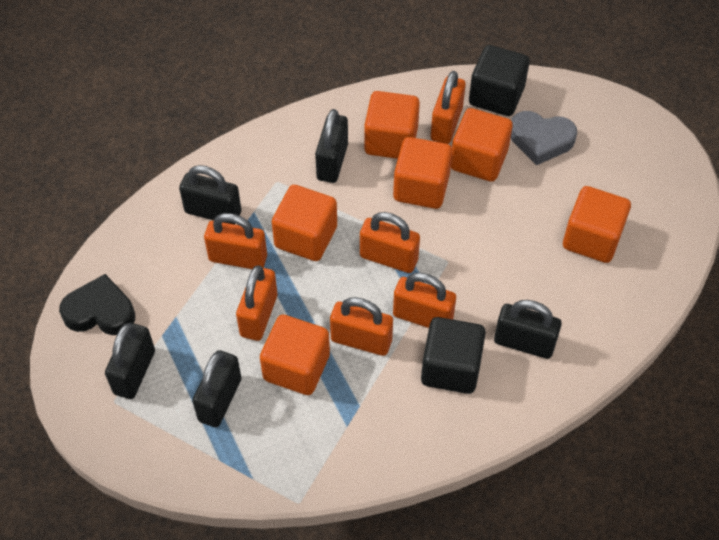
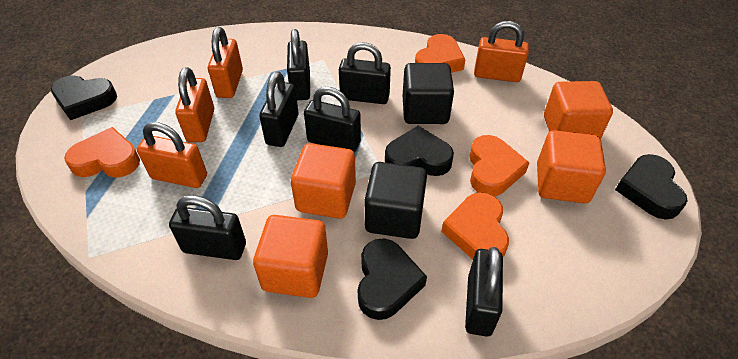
black heart: 1 -> 4
black padlock: 5 -> 6
grey heart: 1 -> 0
orange cube: 6 -> 4
orange heart: 0 -> 4
orange padlock: 6 -> 4

